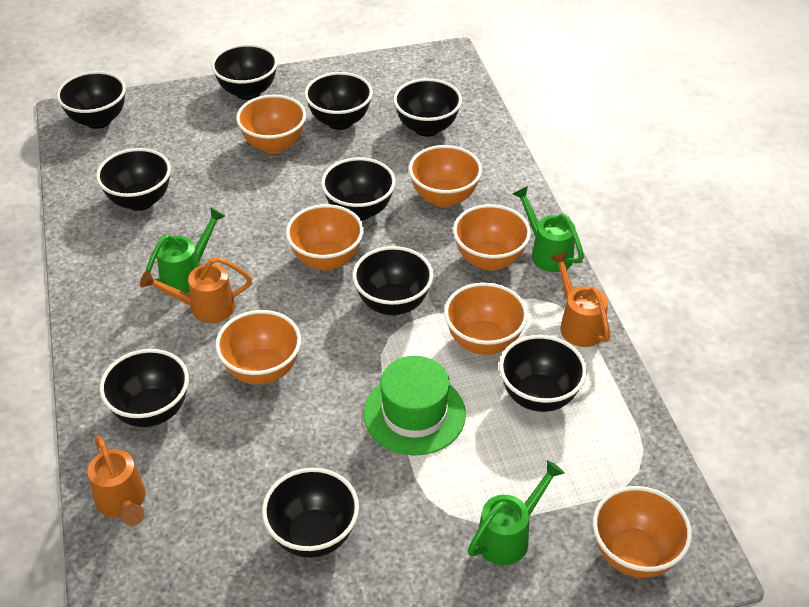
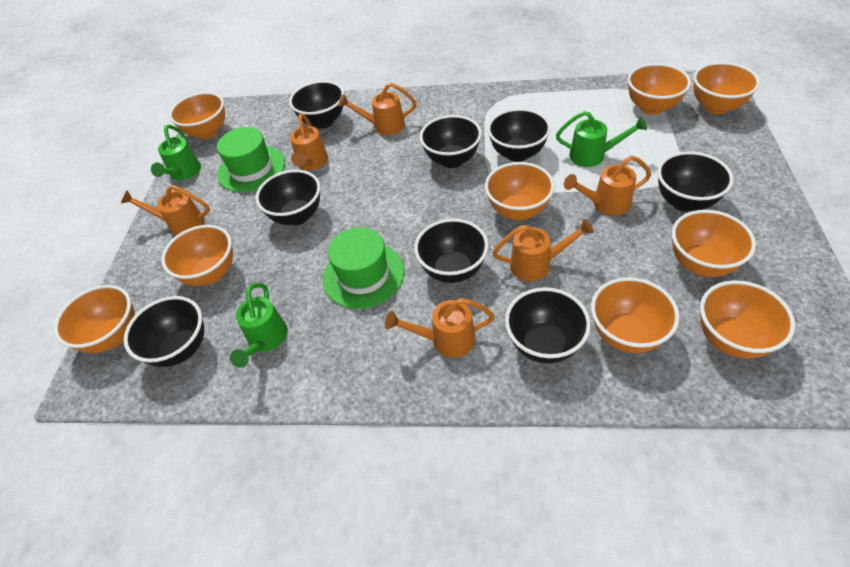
black bowl: 10 -> 8
green hat: 1 -> 2
orange bowl: 7 -> 9
orange watering can: 3 -> 6

